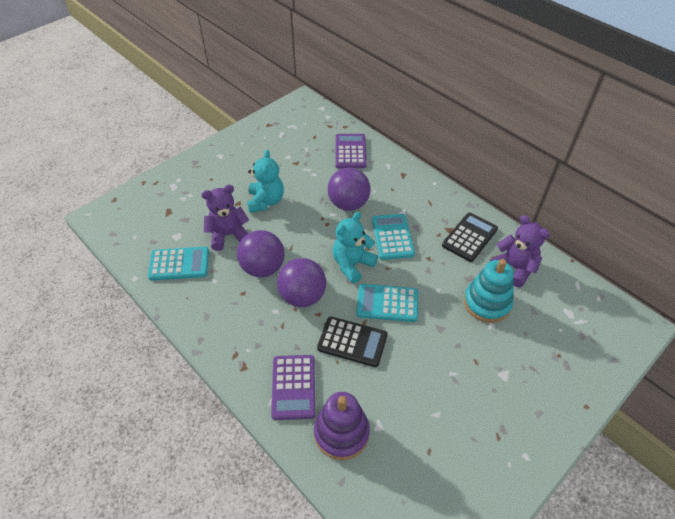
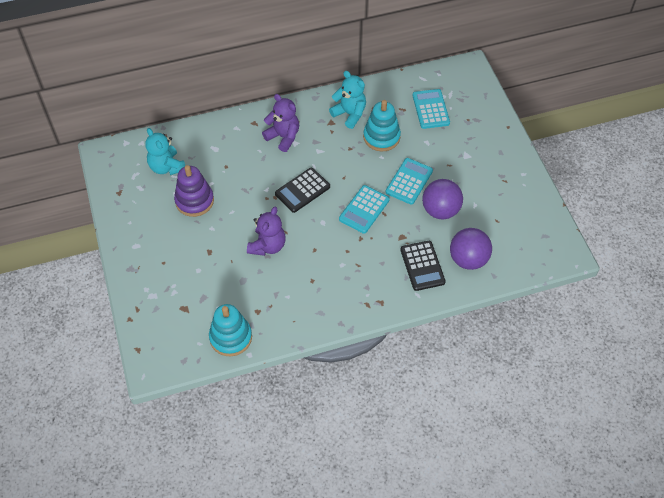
purple ball: 3 -> 2
purple calculator: 2 -> 0
turquoise stacking toy: 1 -> 2

